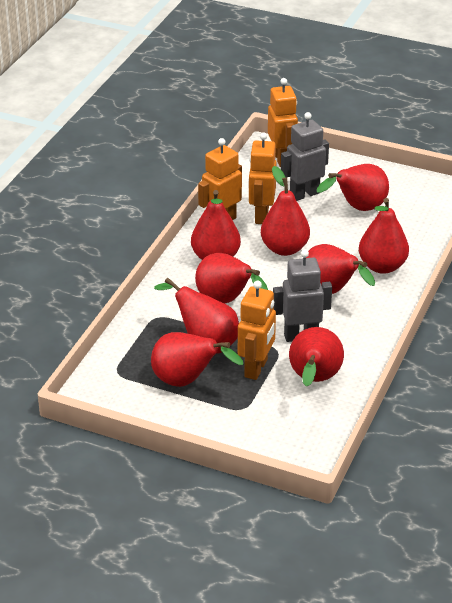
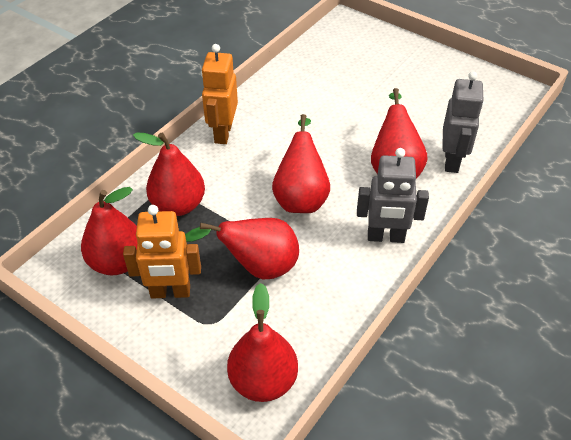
orange robot: 4 -> 2
red pear: 9 -> 6

